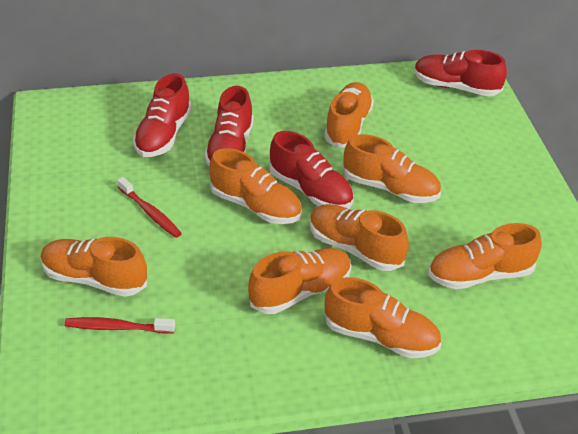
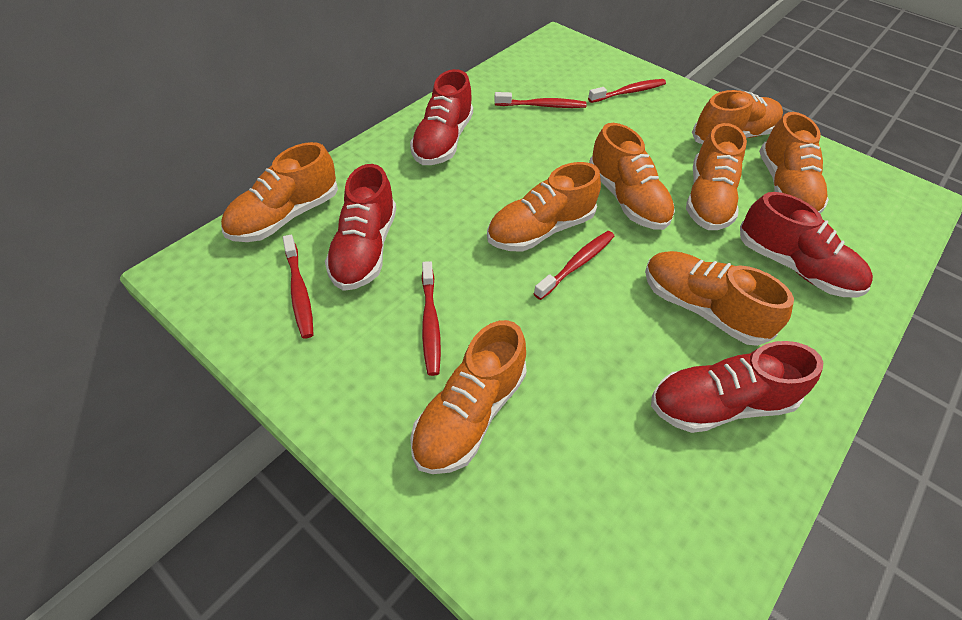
red toothbrush: 2 -> 5

